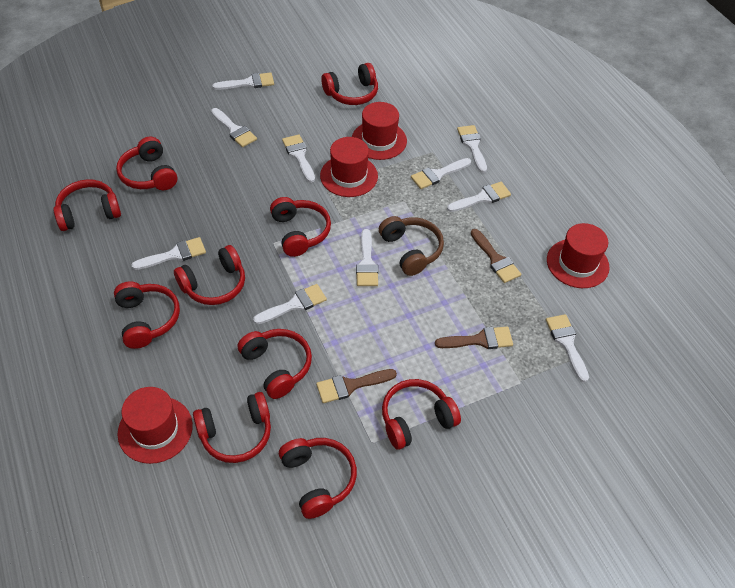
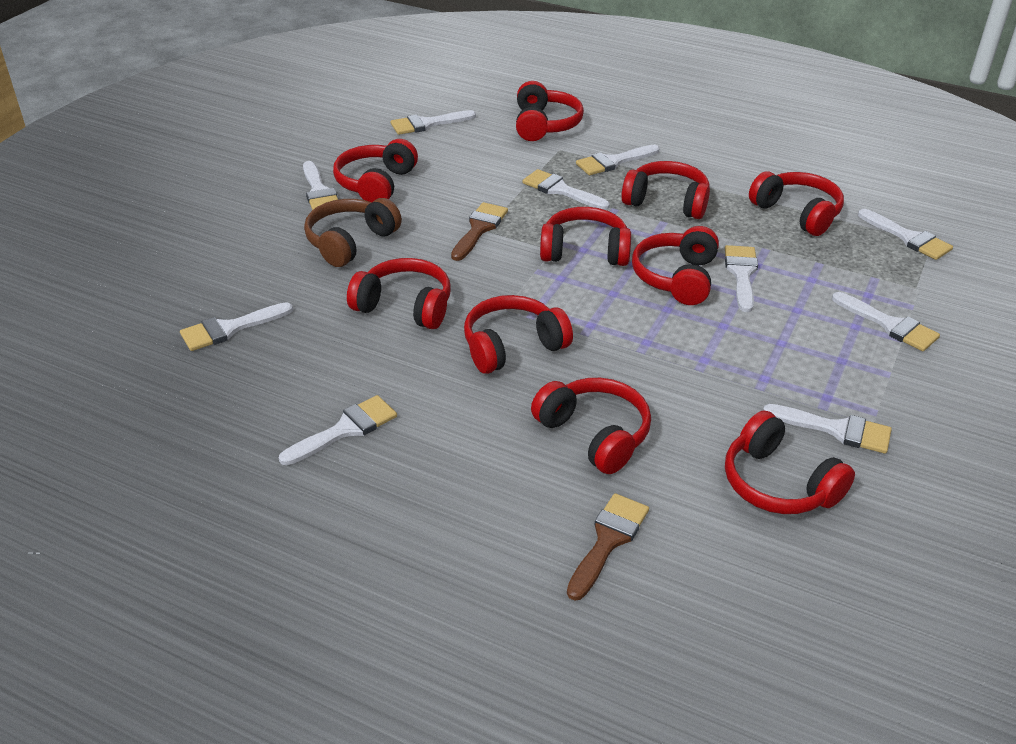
brown brush: 3 -> 2
red hat: 4 -> 0

